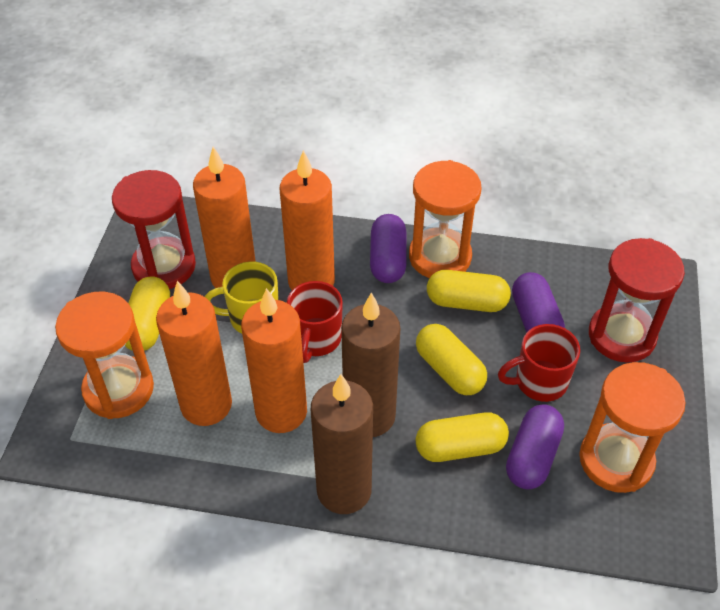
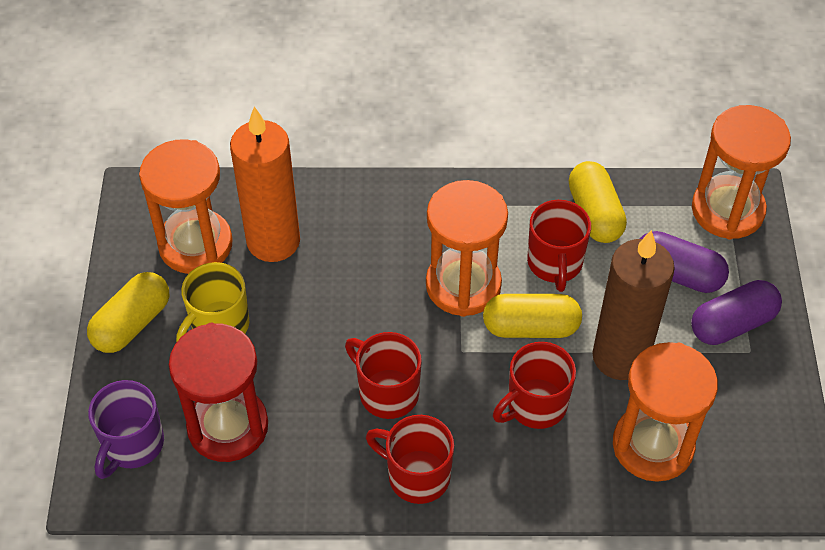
brown candle: 2 -> 1
orange candle: 4 -> 1
orange hourglass: 3 -> 4
purple capsule: 3 -> 2
purple mug: 0 -> 1
red hourglass: 2 -> 1
red mug: 2 -> 4
yellow capsule: 4 -> 3

